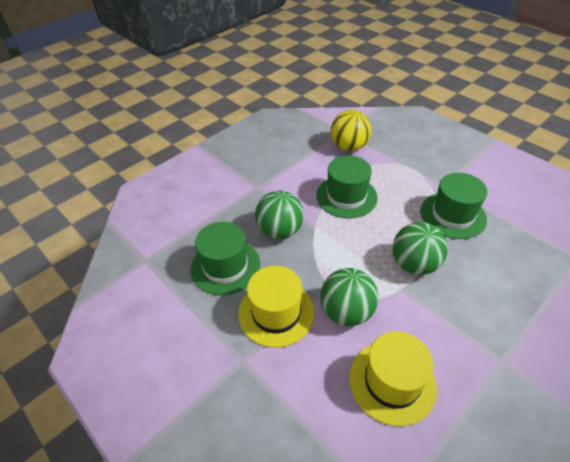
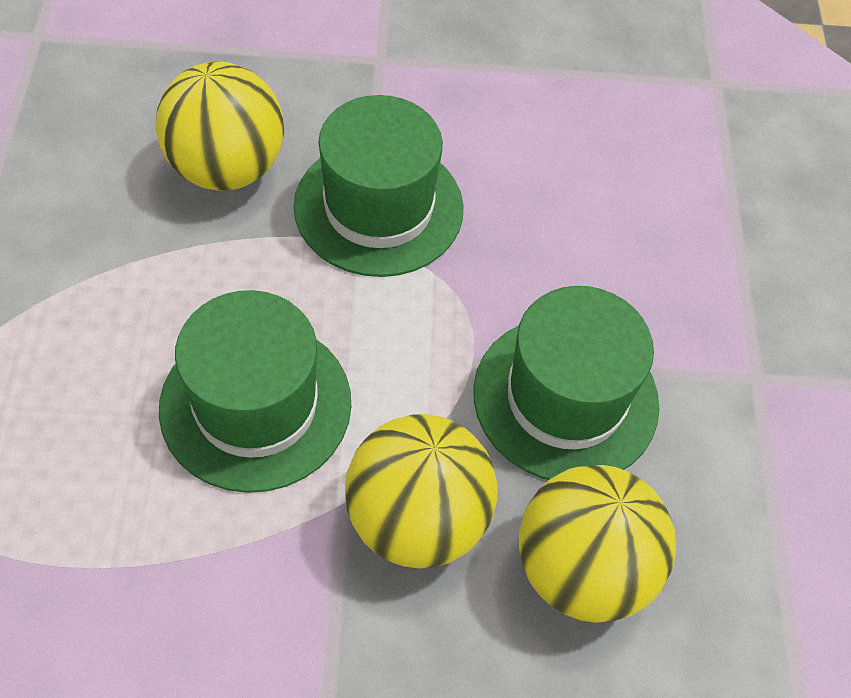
green ball: 3 -> 0
yellow ball: 1 -> 3
yellow hat: 2 -> 0

